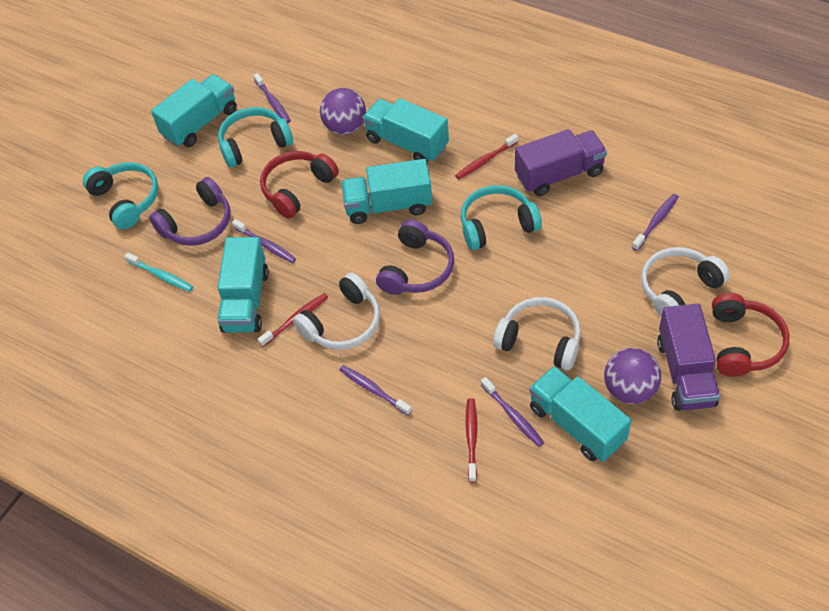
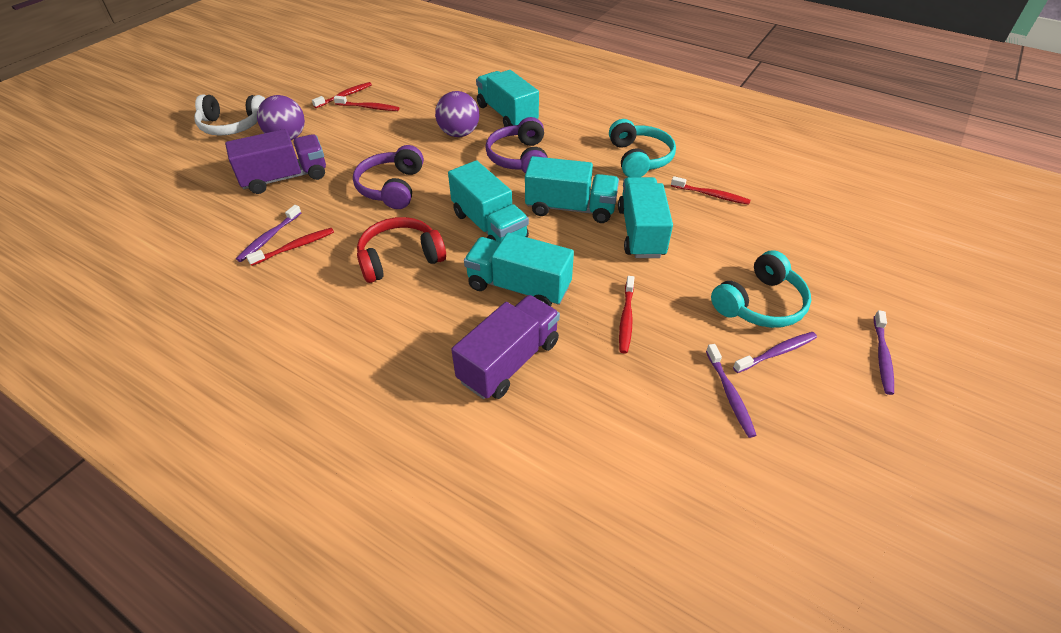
purple toothbrush: 5 -> 4
red headphones: 2 -> 1
red toothbrush: 3 -> 5
turquoise headphones: 3 -> 2
turquoise toothbrush: 1 -> 0
white headphones: 3 -> 1

